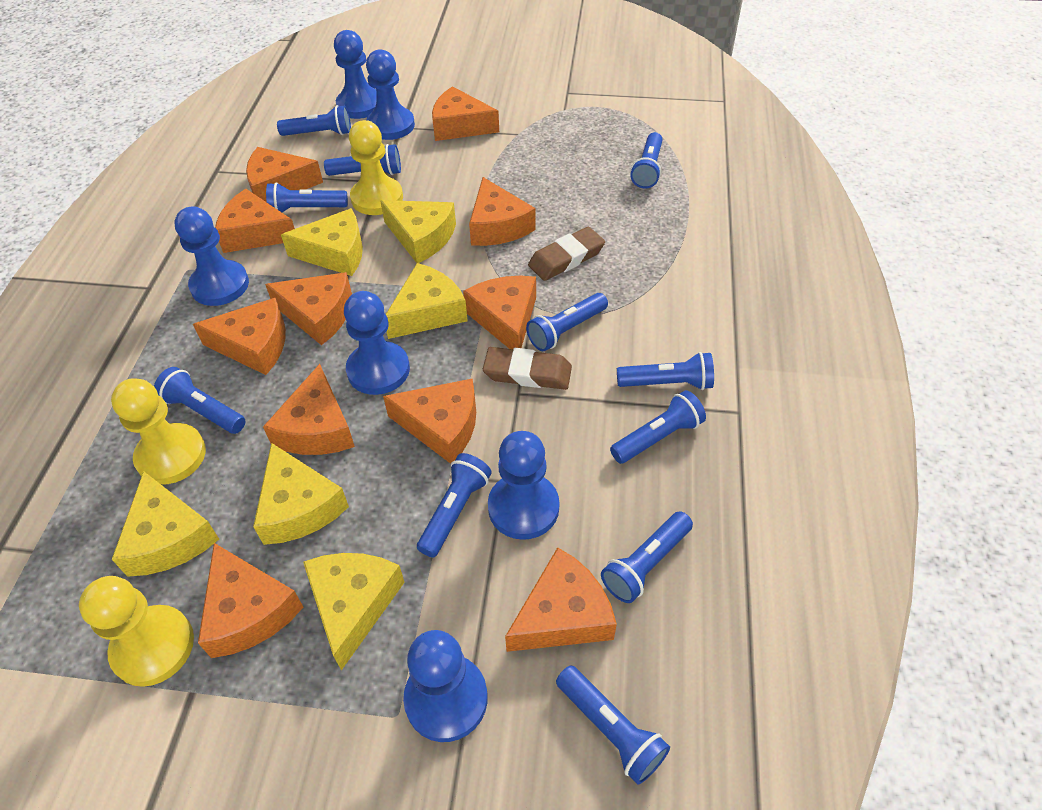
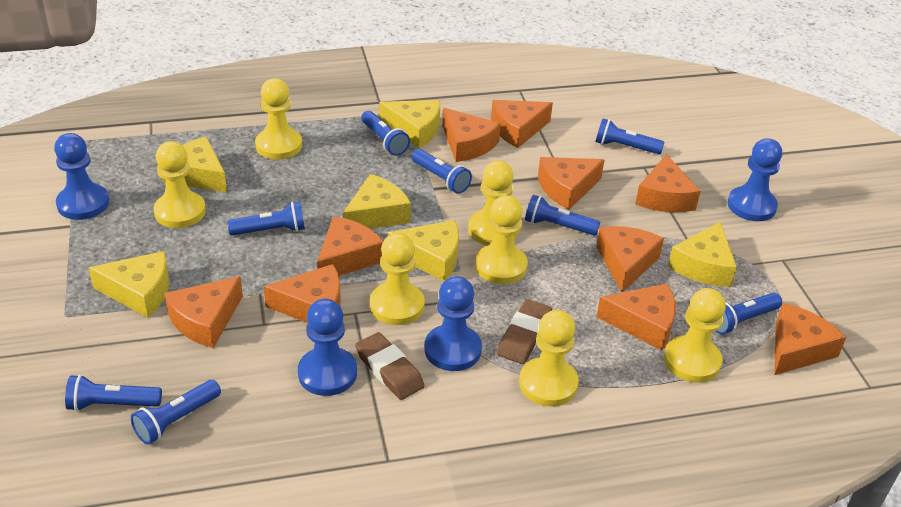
blue flashlight: 11 -> 8
blue pawn: 6 -> 4
orange cheese: 11 -> 10
yellow pawn: 3 -> 7

